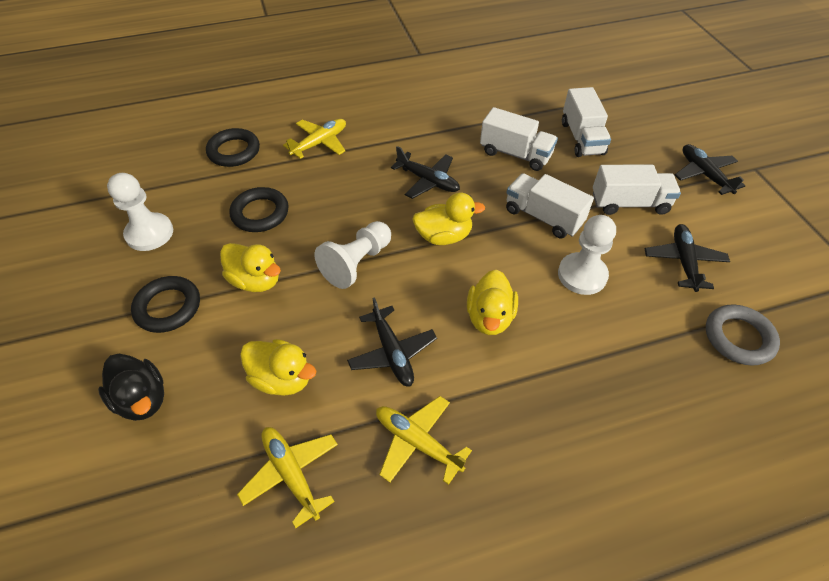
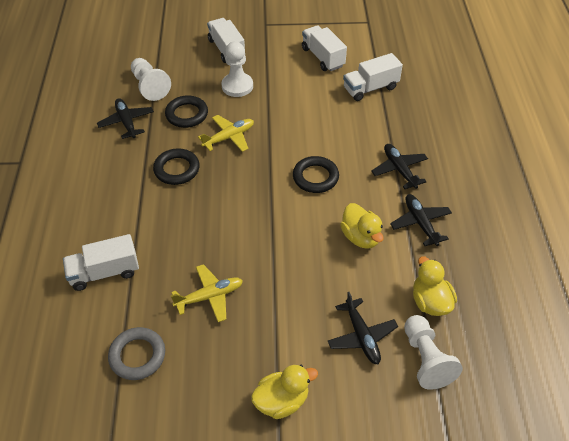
black duck: 1 -> 0
yellow duck: 4 -> 3
yellow plane: 3 -> 2

